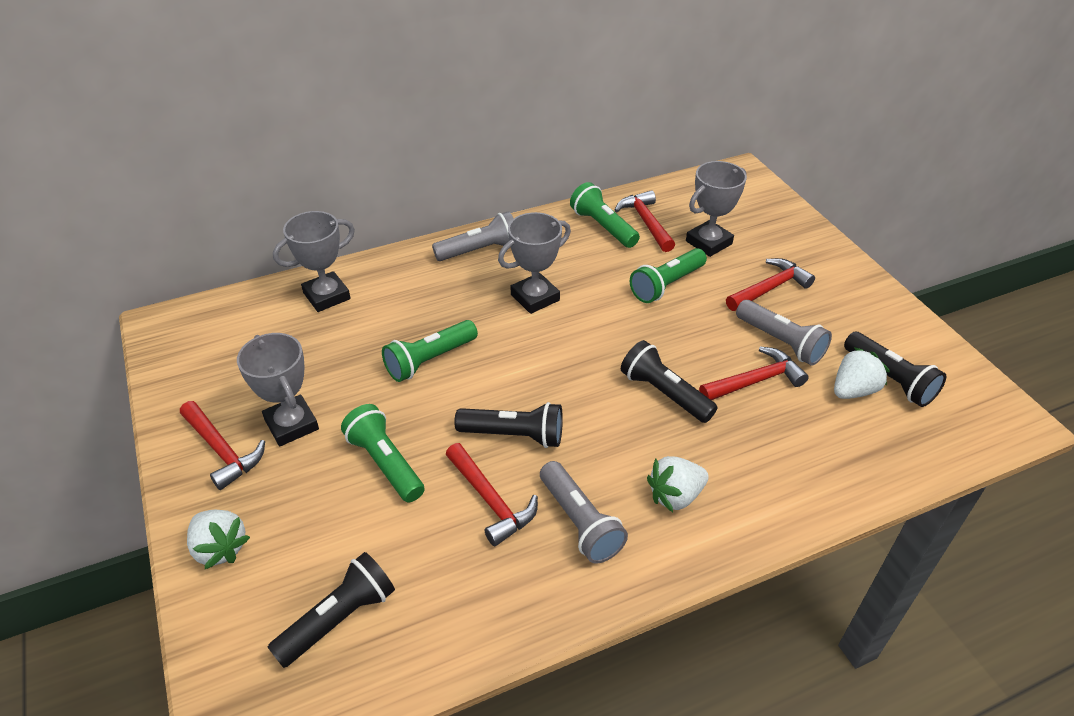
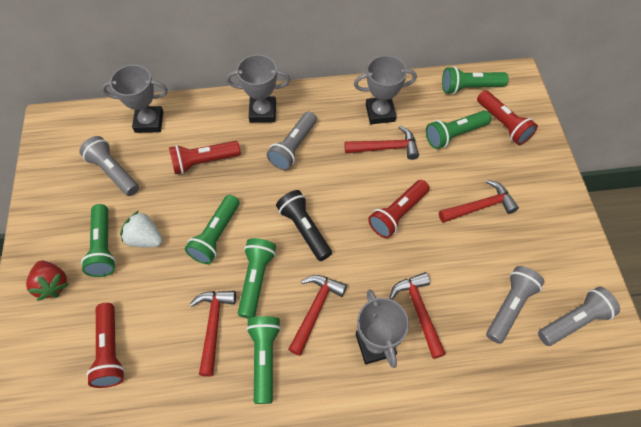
black flashlight: 4 -> 1
green flashlight: 4 -> 6
grey flashlight: 3 -> 4
red flashlight: 0 -> 4
red strawberry: 0 -> 1
white strawberry: 3 -> 1

